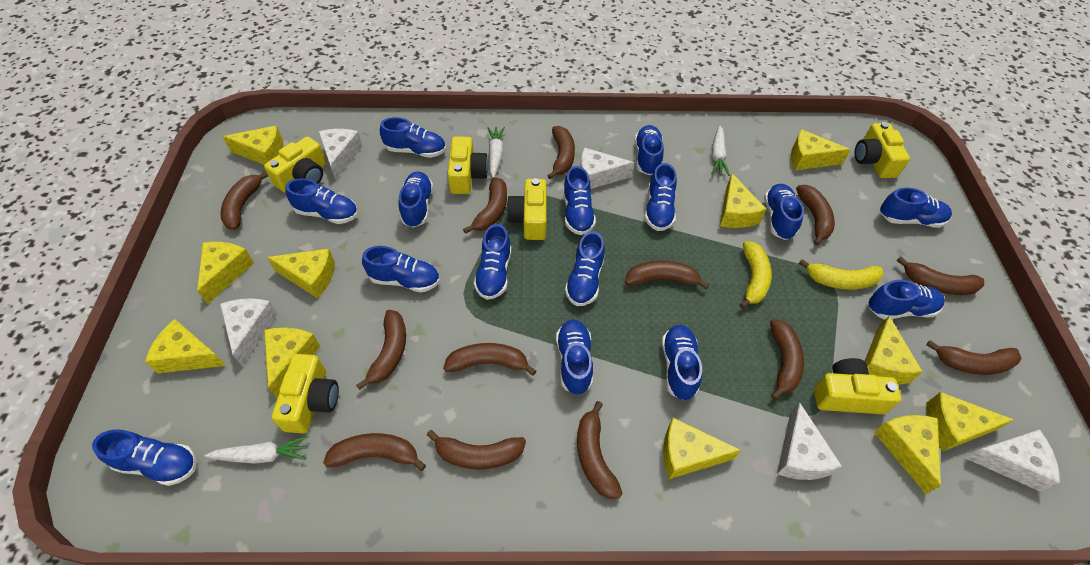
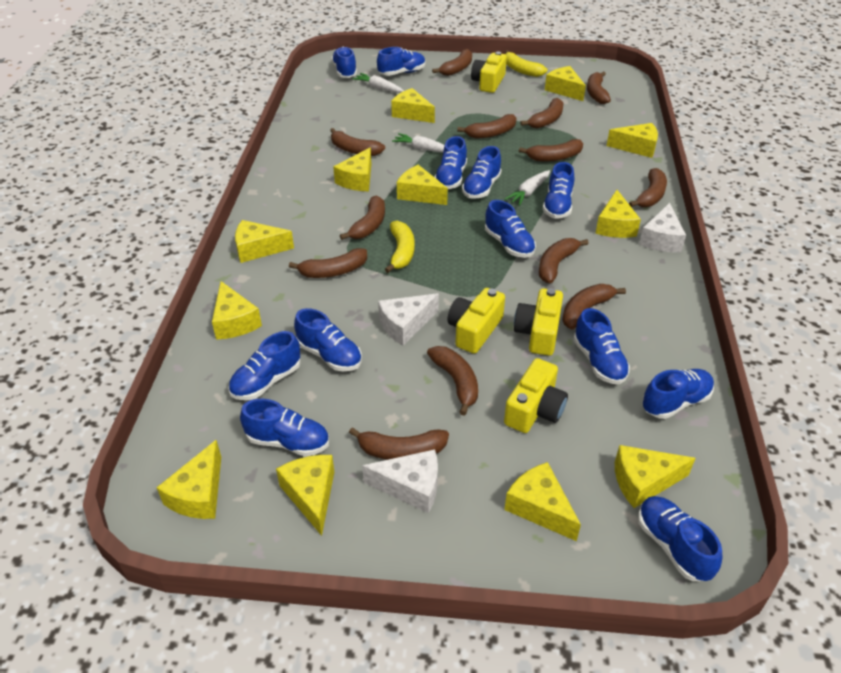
blue shoe: 15 -> 12
white cheese: 5 -> 3
yellow camera: 6 -> 4
yellow cheese: 11 -> 12

